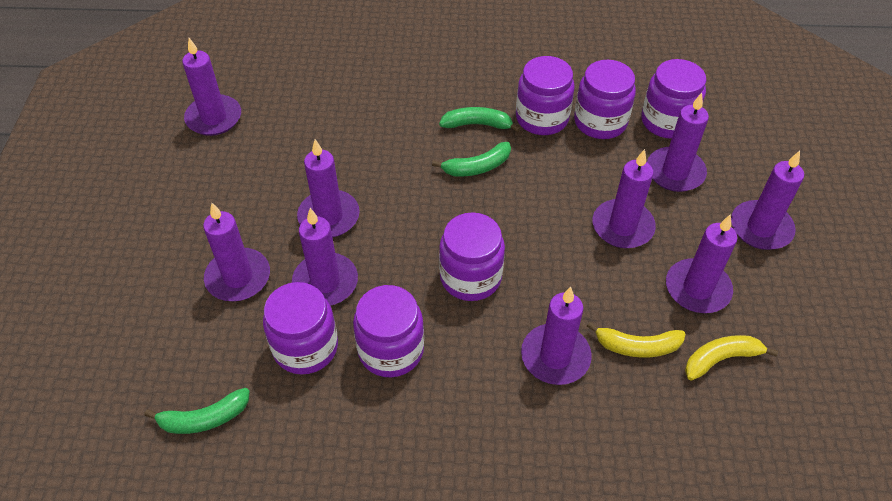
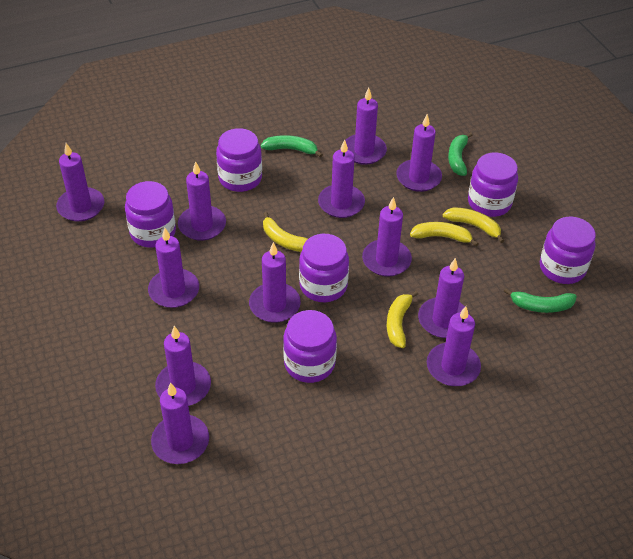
purple candle: 9 -> 12
yellow banana: 2 -> 4

